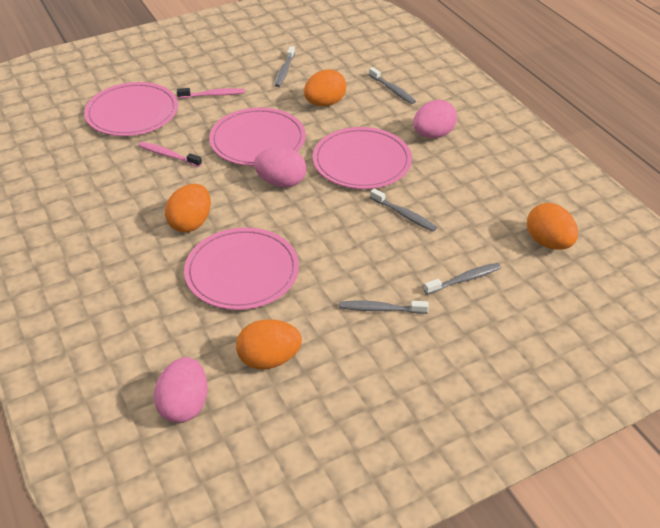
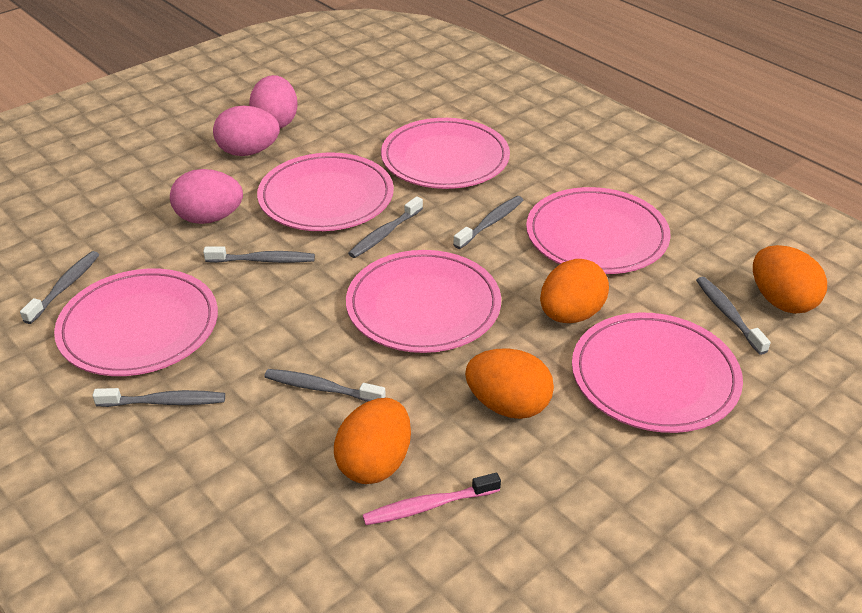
grey toothbrush: 5 -> 7
pink plate: 4 -> 6
pink toothbrush: 2 -> 1

